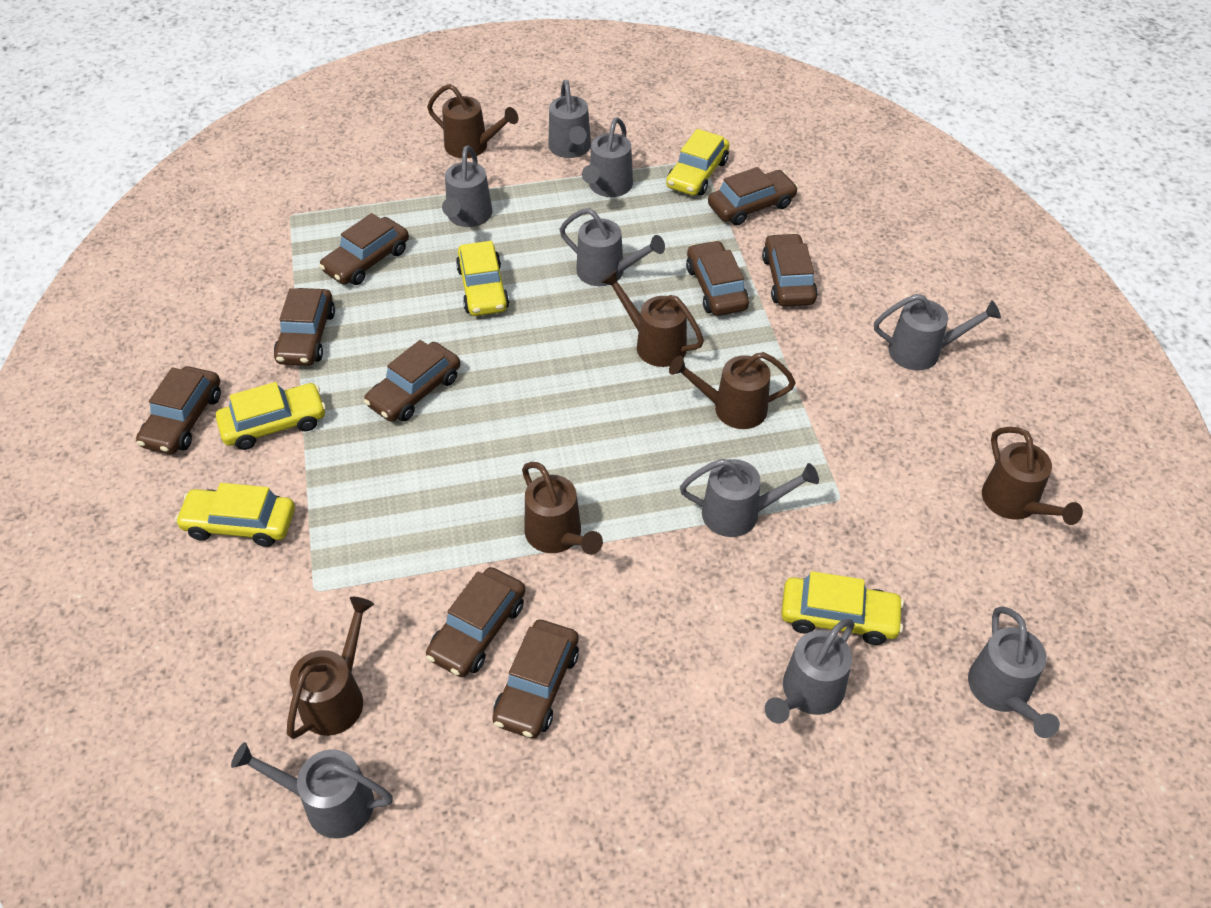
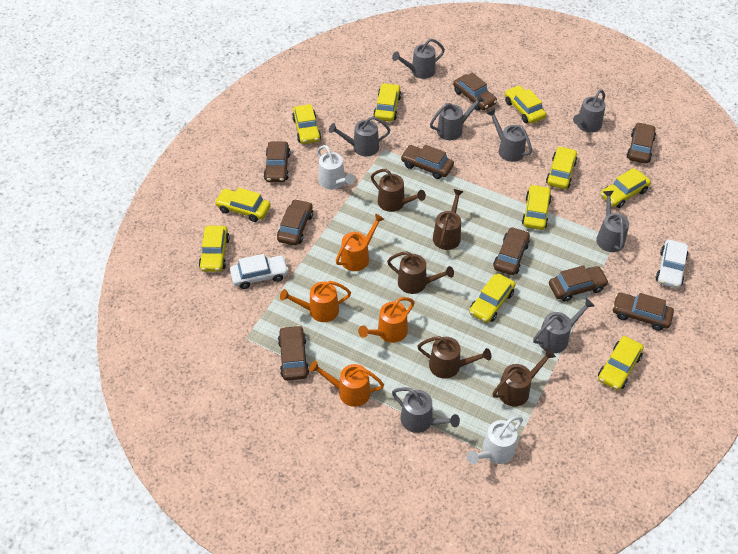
brown watering can: 6 -> 5
grey watering can: 9 -> 8
orange watering can: 0 -> 4
white car: 0 -> 2
white watering can: 0 -> 2
yellow car: 5 -> 10

